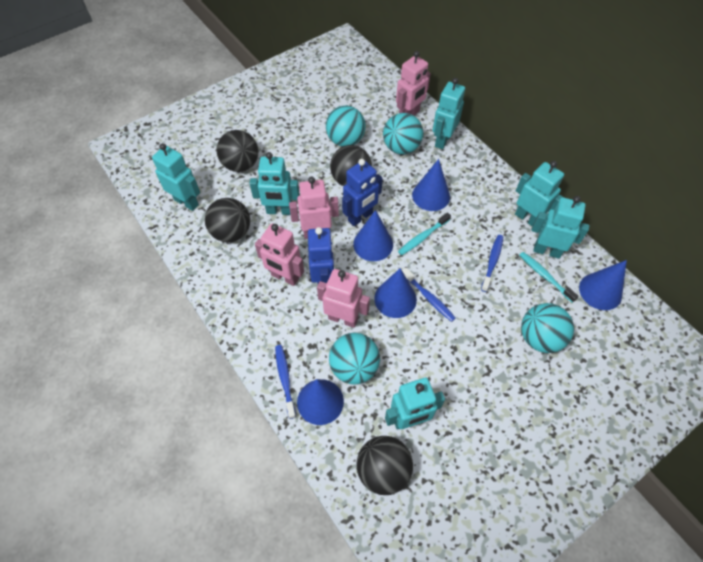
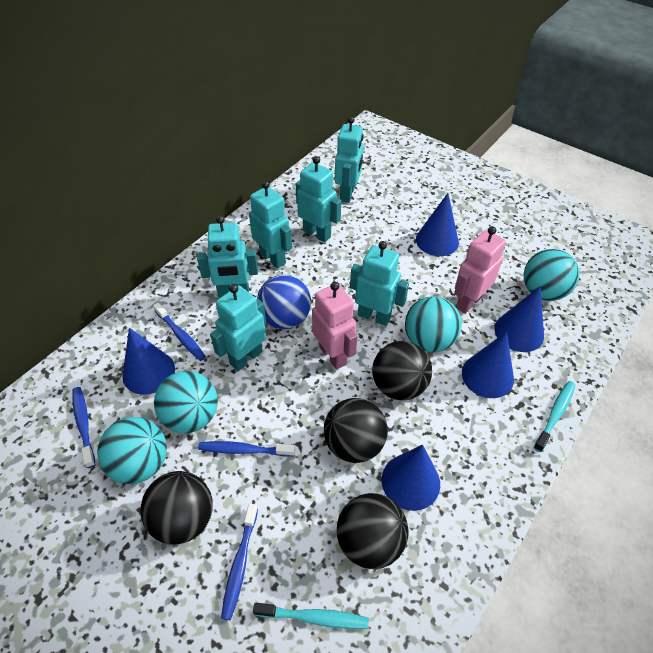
blue ball: 0 -> 1
blue robot: 2 -> 0
blue toothbrush: 3 -> 4
pink robot: 4 -> 2

